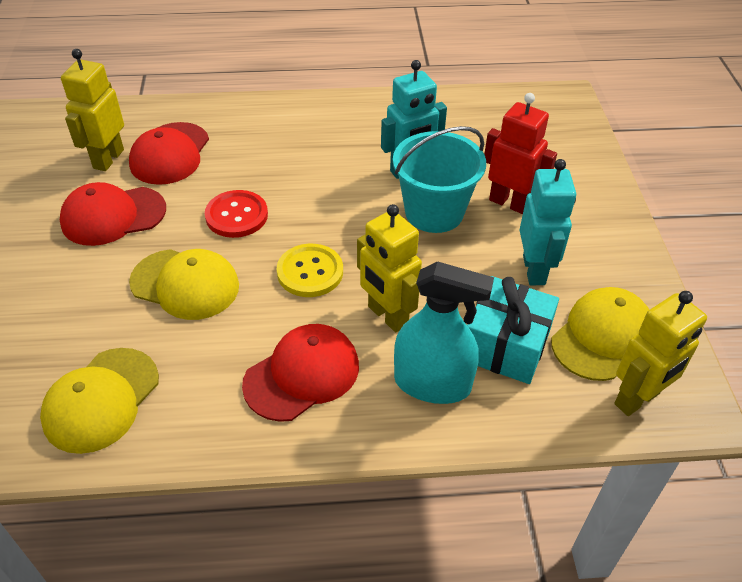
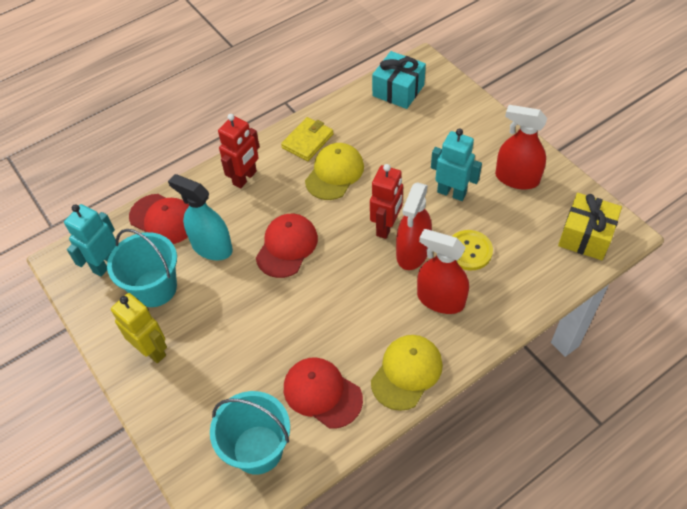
red button: 1 -> 0
red robot: 1 -> 2
red spray bottle: 0 -> 3
turquoise bucket: 1 -> 2
yellow cap: 3 -> 2
yellow gift: 0 -> 1
yellow robot: 3 -> 1
yellow wallet: 0 -> 1

